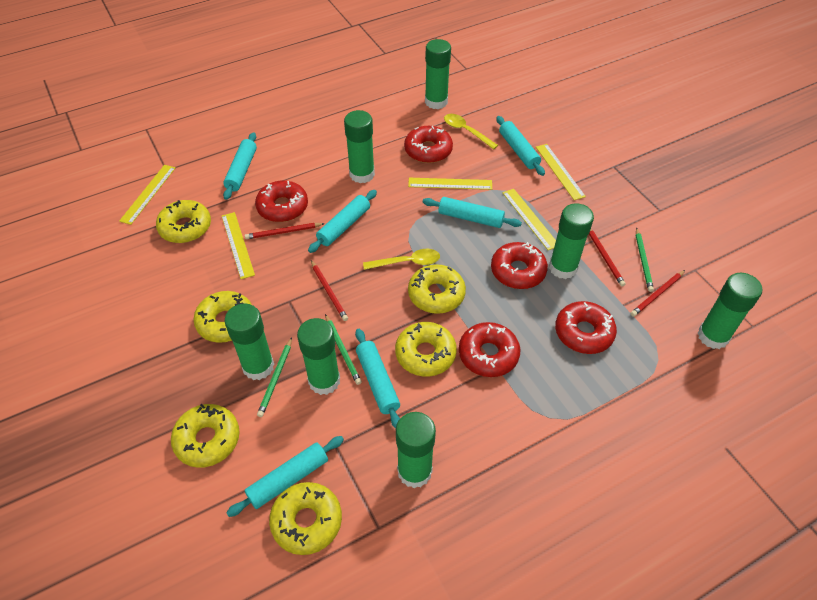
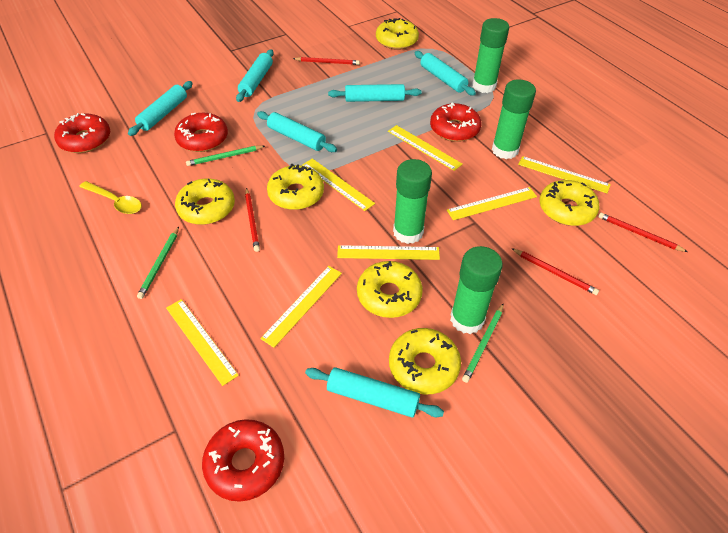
green glue stick: 7 -> 4
red donut: 5 -> 4
yellow ruler: 5 -> 7
yellow spoon: 2 -> 1

